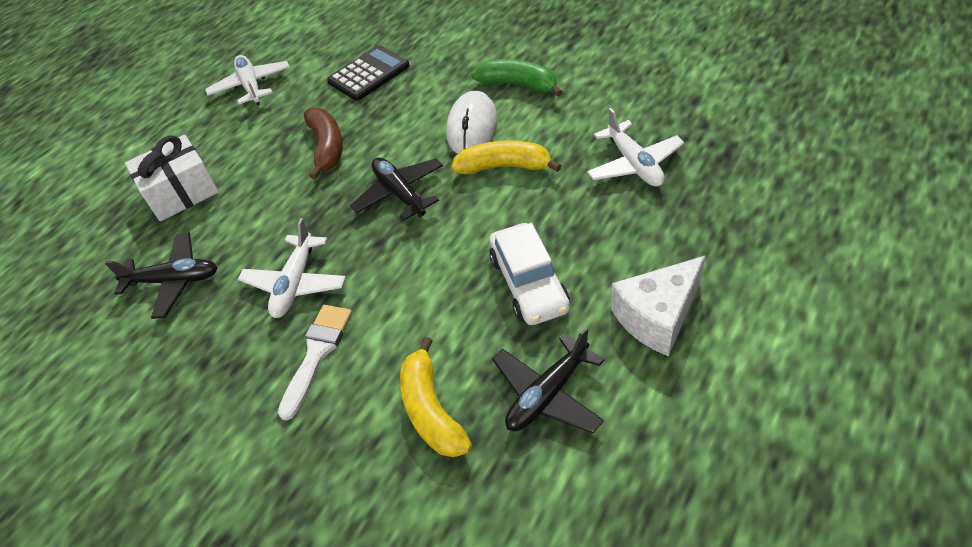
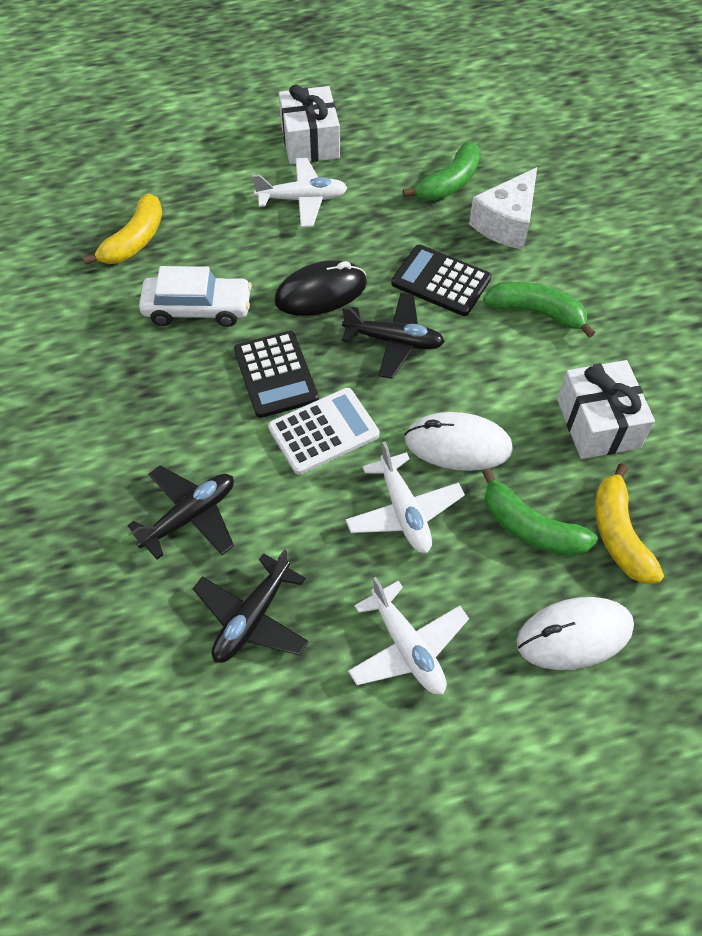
black calculator: 1 -> 2
black mouse: 0 -> 1
brown banana: 1 -> 0
green banana: 1 -> 3
white brush: 1 -> 0
white calculator: 0 -> 1
white gift: 1 -> 2
white mouse: 1 -> 2

